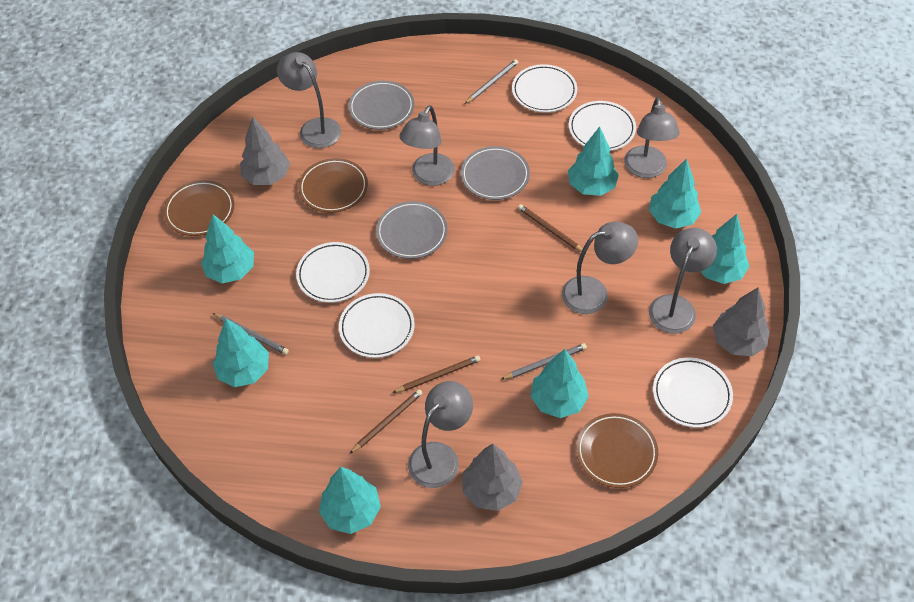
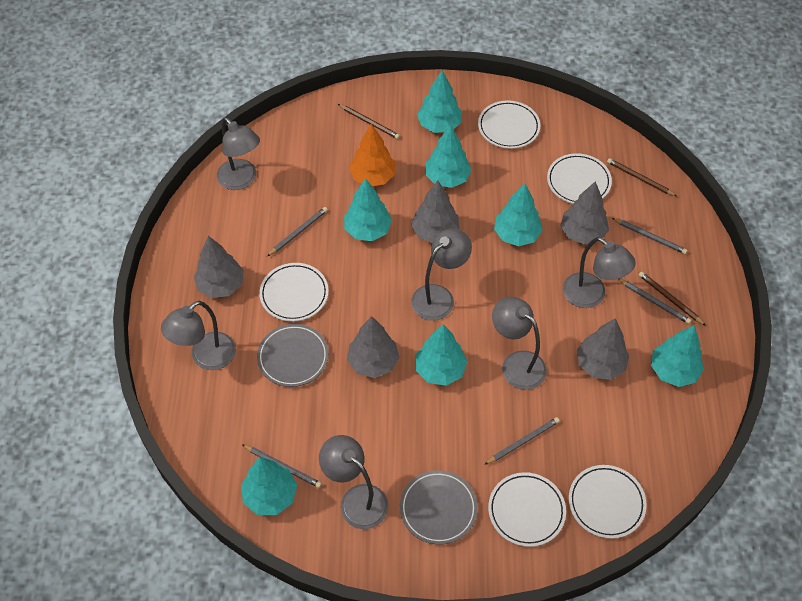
brown plate: 3 -> 0
grey pencil: 3 -> 5
grey plate: 3 -> 2
grey tree: 3 -> 5
orange tree: 0 -> 1

